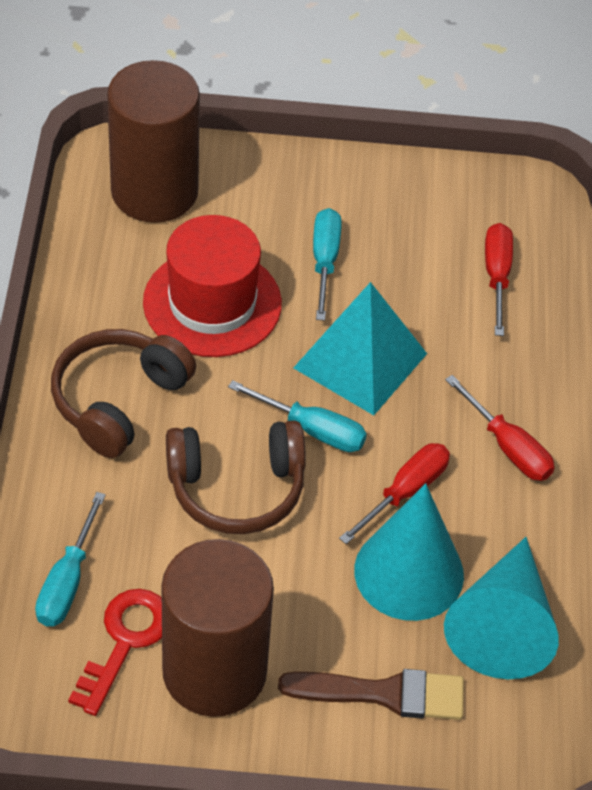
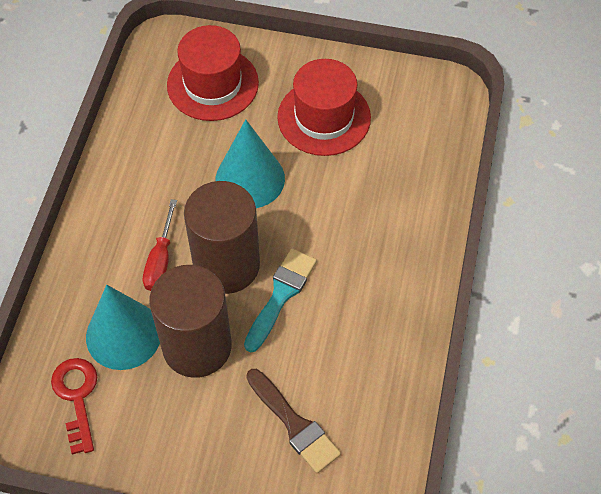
brown headphones: 2 -> 0
red hat: 1 -> 2
red screwdriver: 3 -> 1
turquoise brush: 0 -> 1
turquoise pyramid: 1 -> 0
turquoise screwdriver: 3 -> 0

